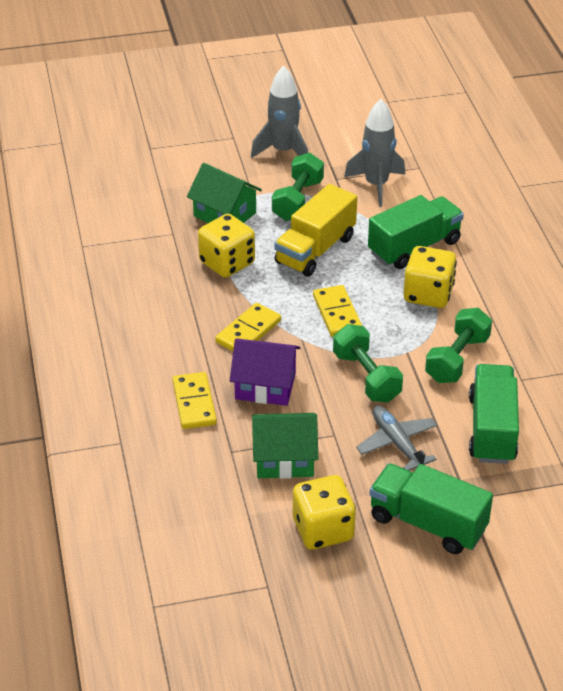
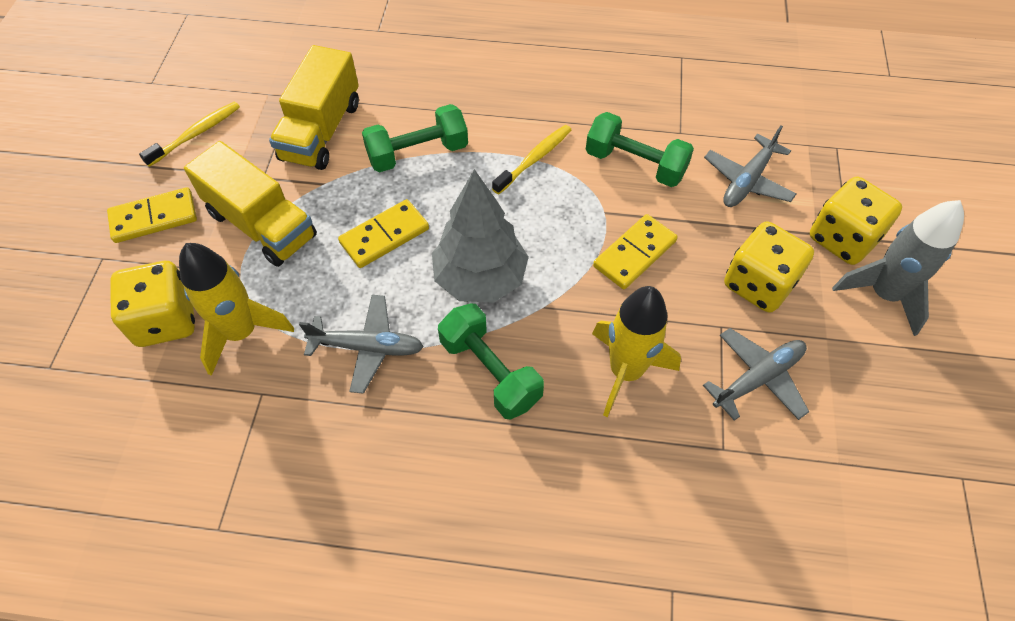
green house: 2 -> 0
green truck: 3 -> 0
grey plane: 1 -> 3
grey rocket: 2 -> 1
grey tree: 0 -> 1
purple house: 1 -> 0
yellow rocket: 0 -> 2
yellow toothbrush: 0 -> 2
yellow truck: 1 -> 2

